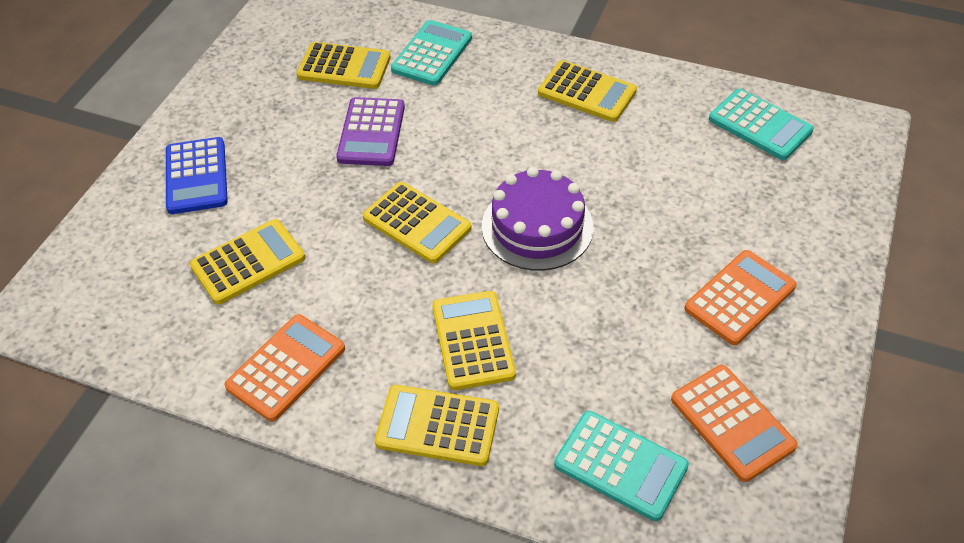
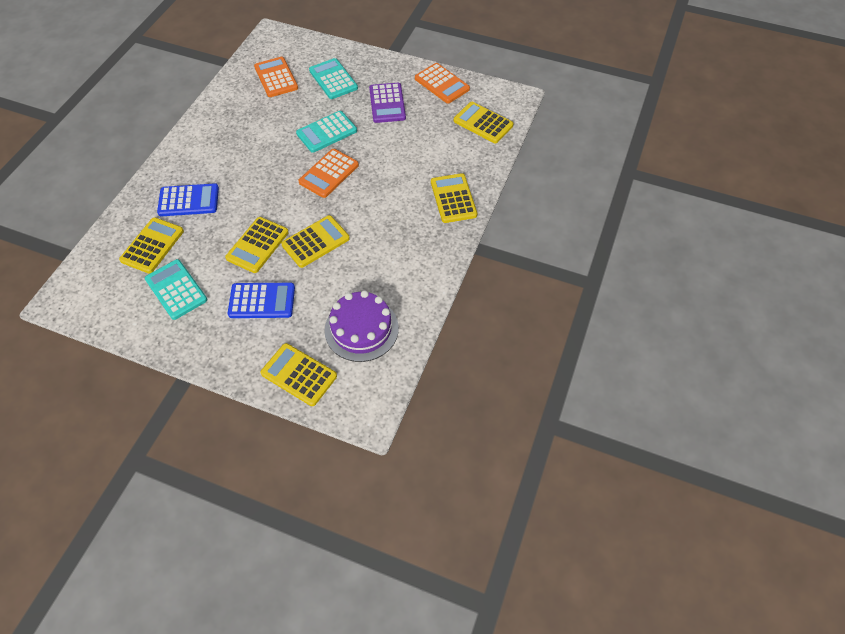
blue calculator: 1 -> 2

